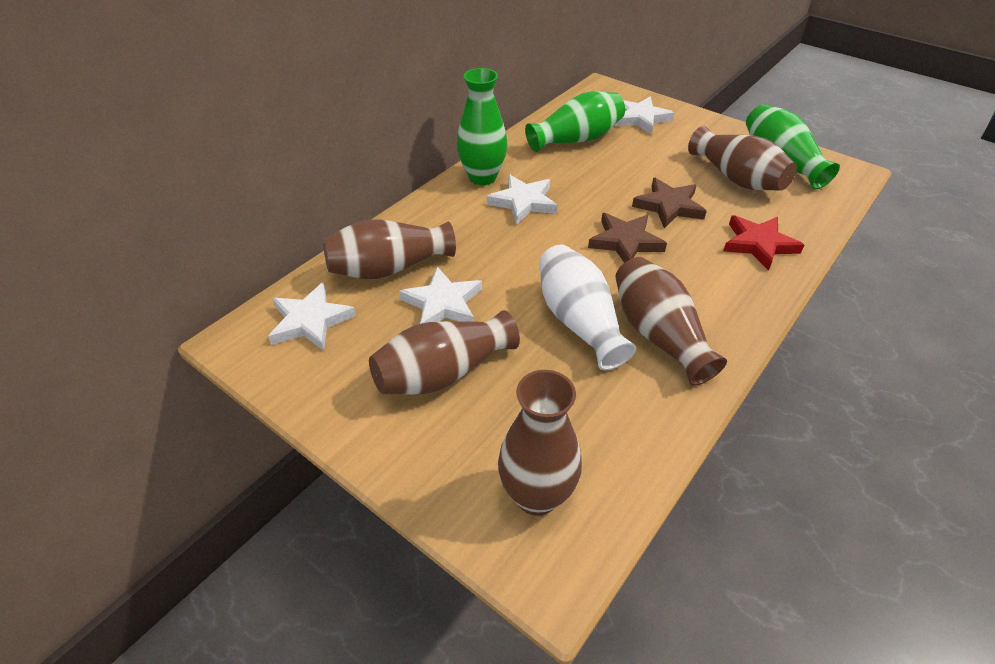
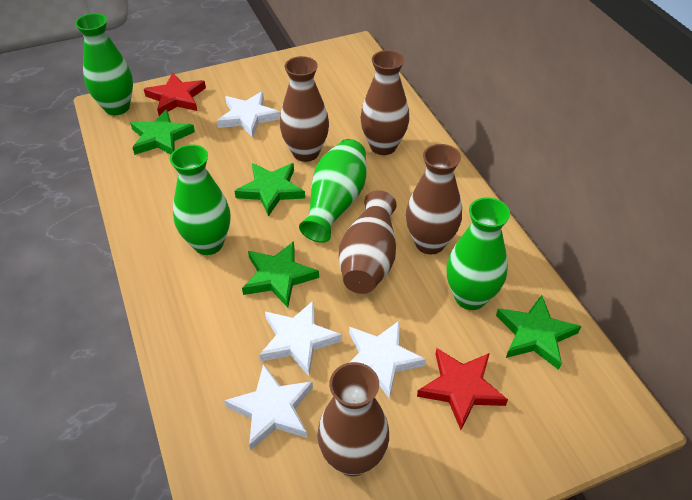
brown star: 2 -> 0
green star: 0 -> 4
green vase: 3 -> 4
red star: 1 -> 2
white vase: 1 -> 0

